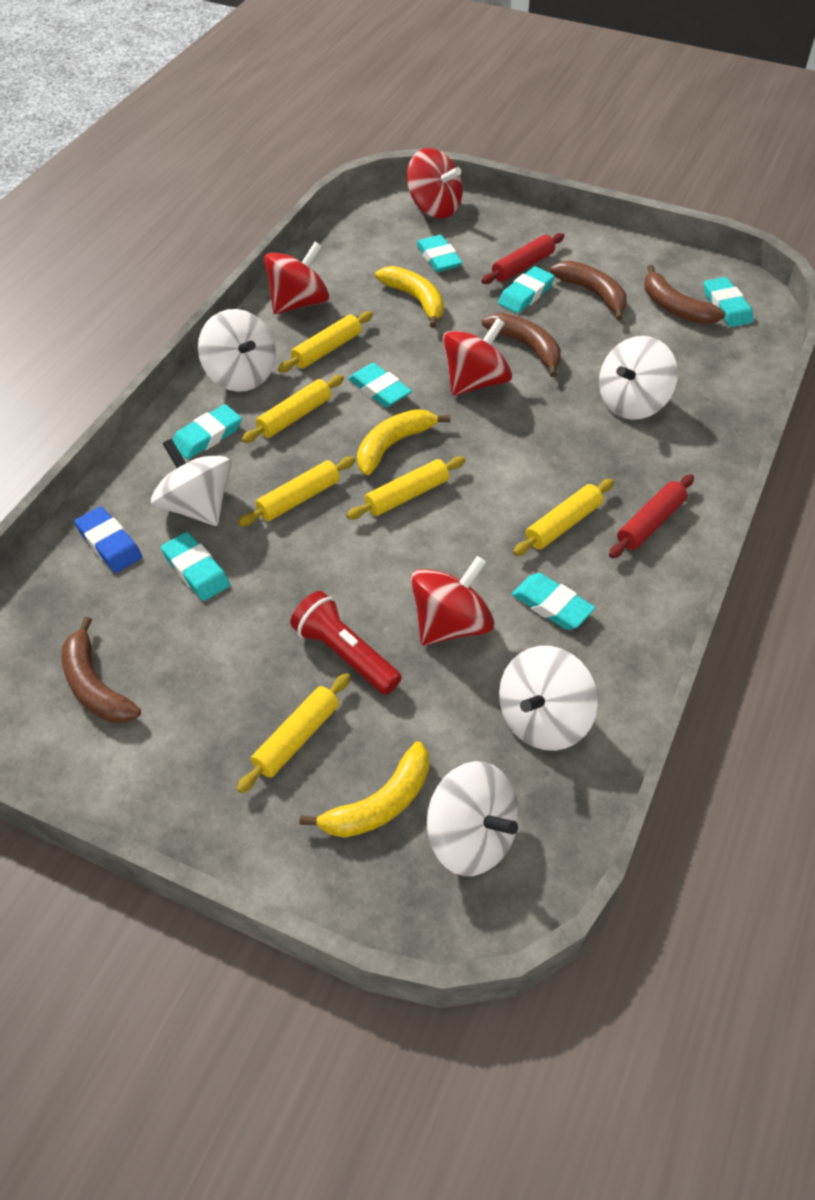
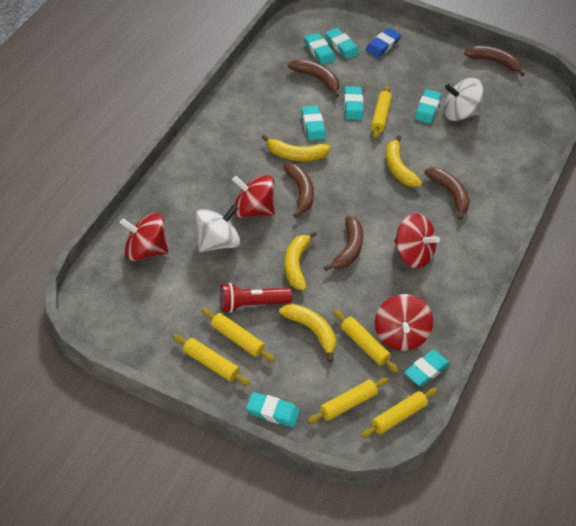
brown banana: 4 -> 5
red rolling pin: 2 -> 0
white spinning top: 5 -> 2
yellow banana: 3 -> 4

